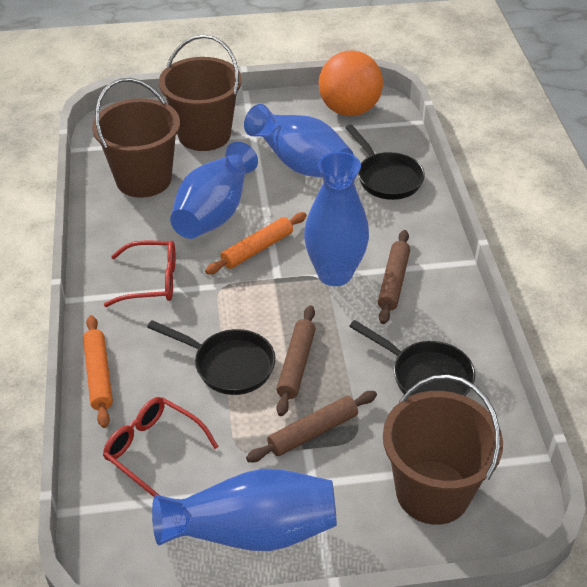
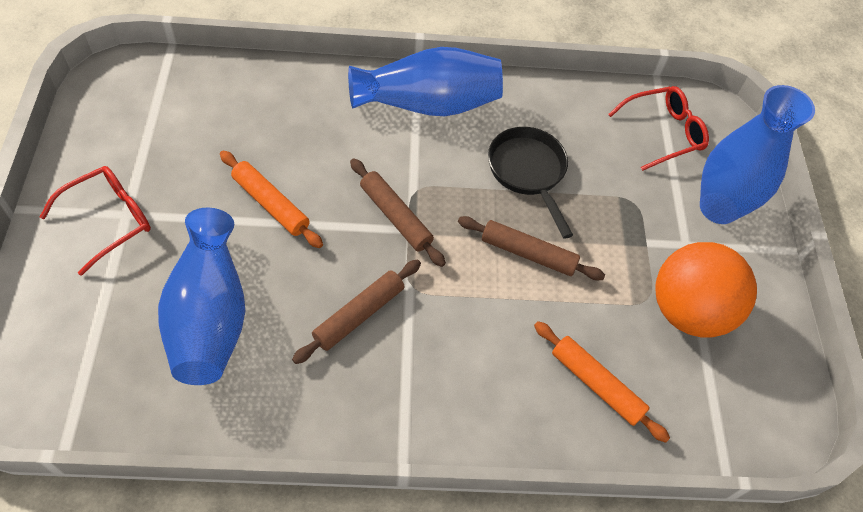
black pan: 3 -> 1
blue vase: 4 -> 3
brown bucket: 3 -> 0

